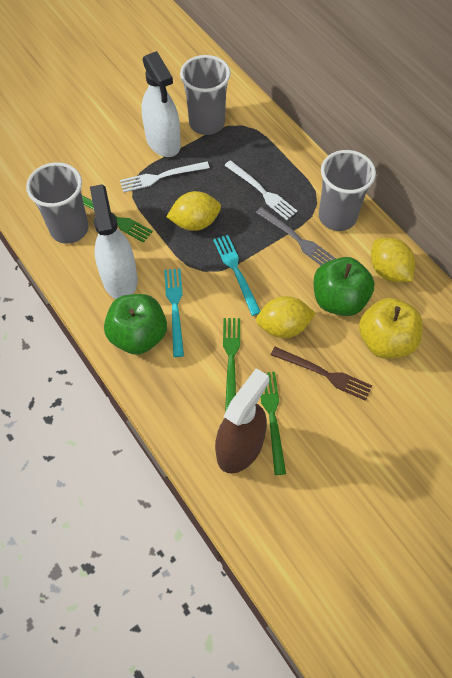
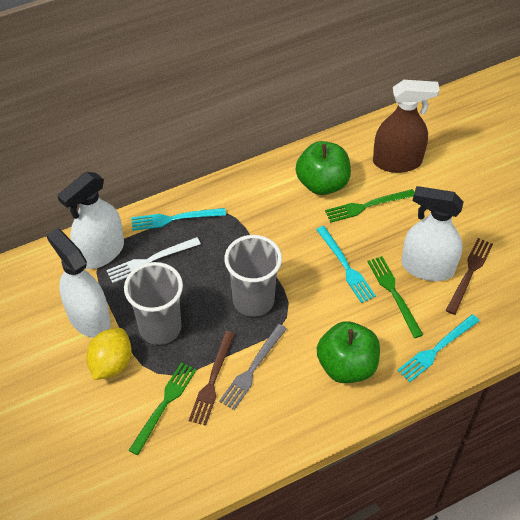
brown fork: 1 -> 2
grey cup: 3 -> 2
turquoise fork: 2 -> 3
white fork: 2 -> 1
white spray bottle: 2 -> 3
yellow apple: 1 -> 0
yellow lemon: 3 -> 1

